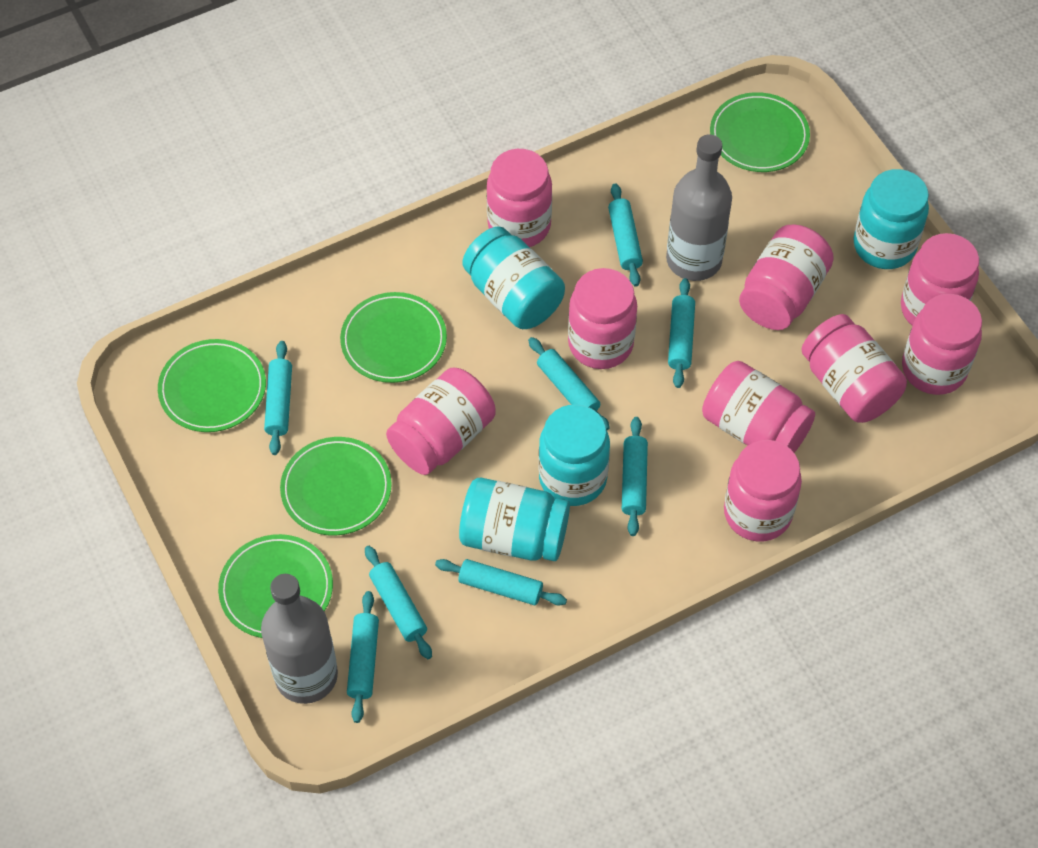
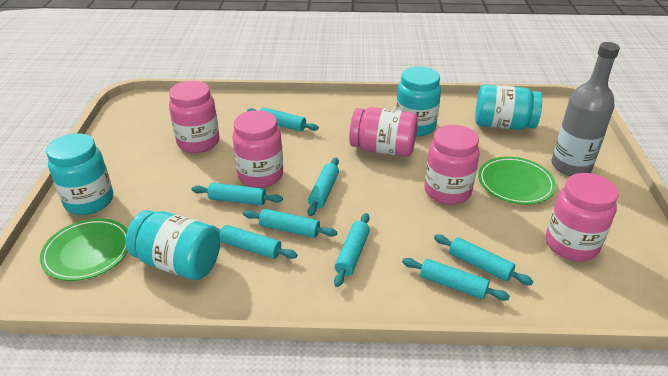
green plate: 5 -> 2
grey bottle: 2 -> 1
pink jar: 9 -> 5

